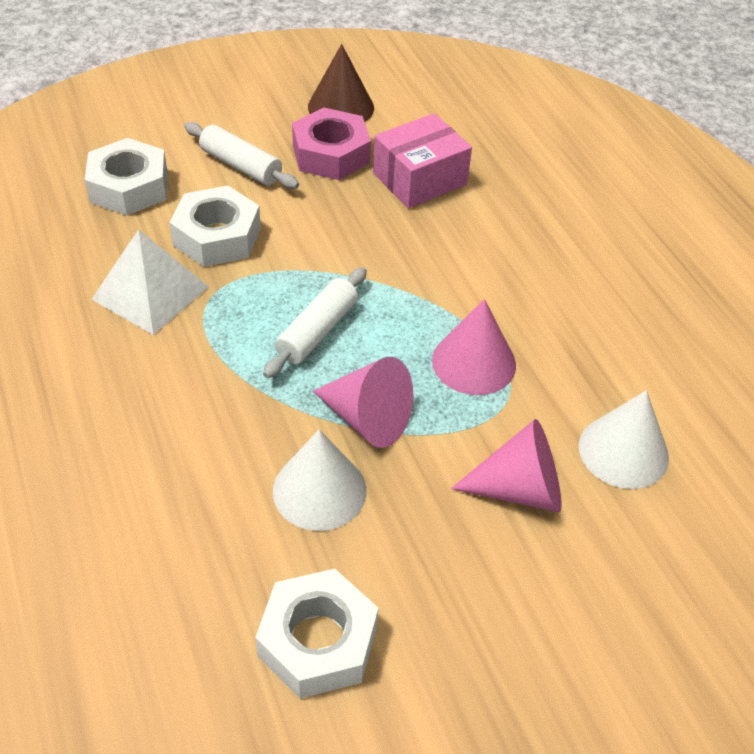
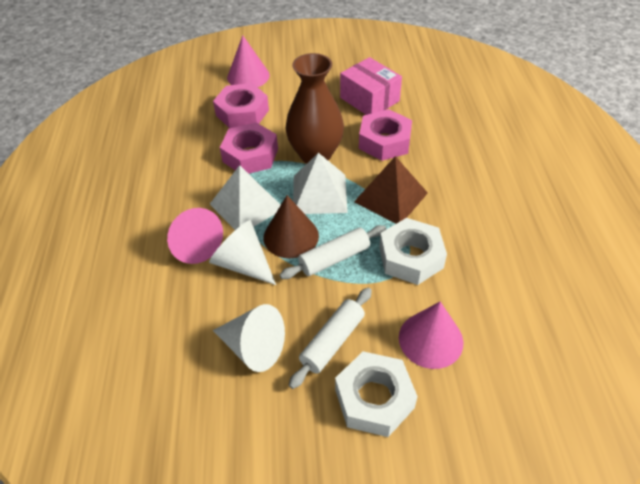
brown pyramid: 0 -> 1
brown vase: 0 -> 1
pink nut: 1 -> 3
white nut: 3 -> 2
white pyramid: 1 -> 2

